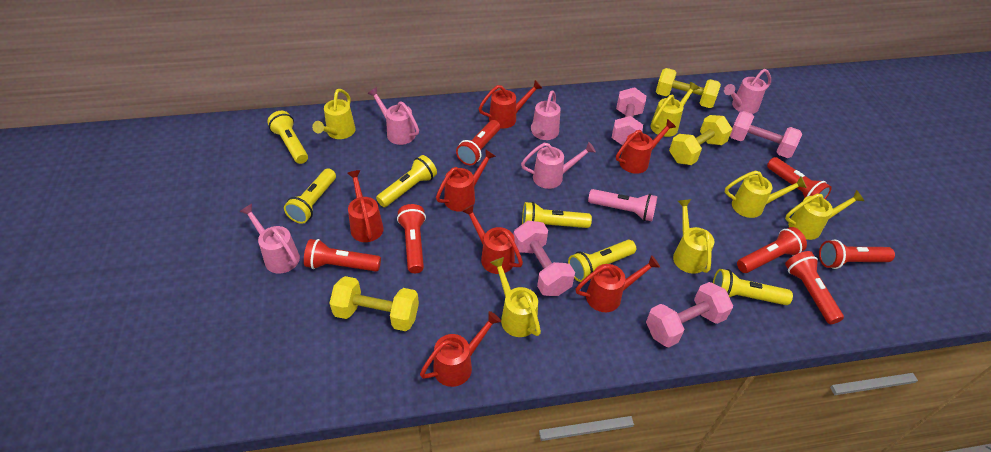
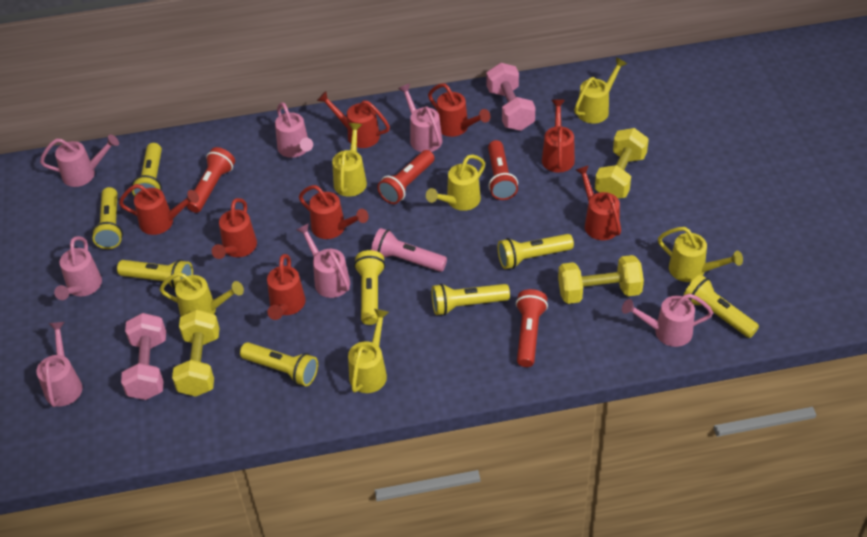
pink dumbbell: 4 -> 2
pink watering can: 5 -> 7
red flashlight: 7 -> 4
red watering can: 7 -> 8
yellow flashlight: 6 -> 8

